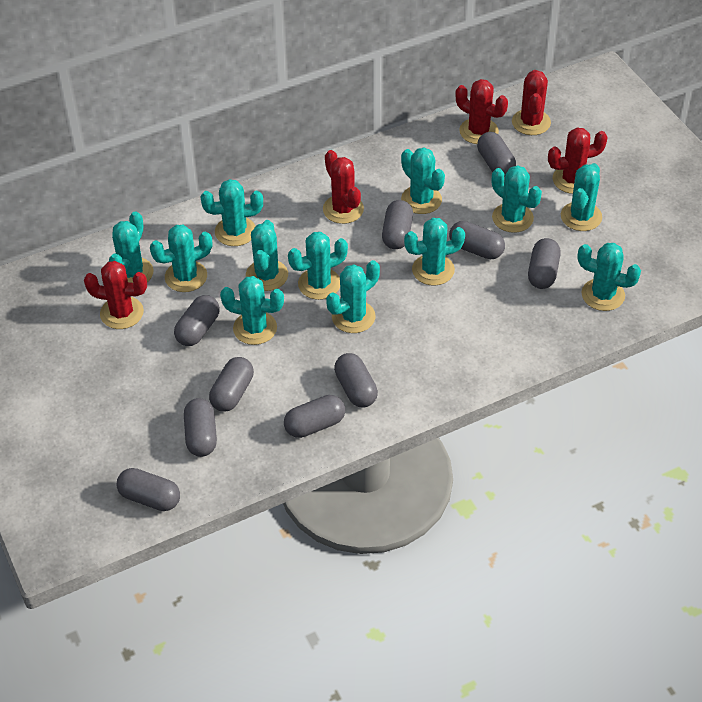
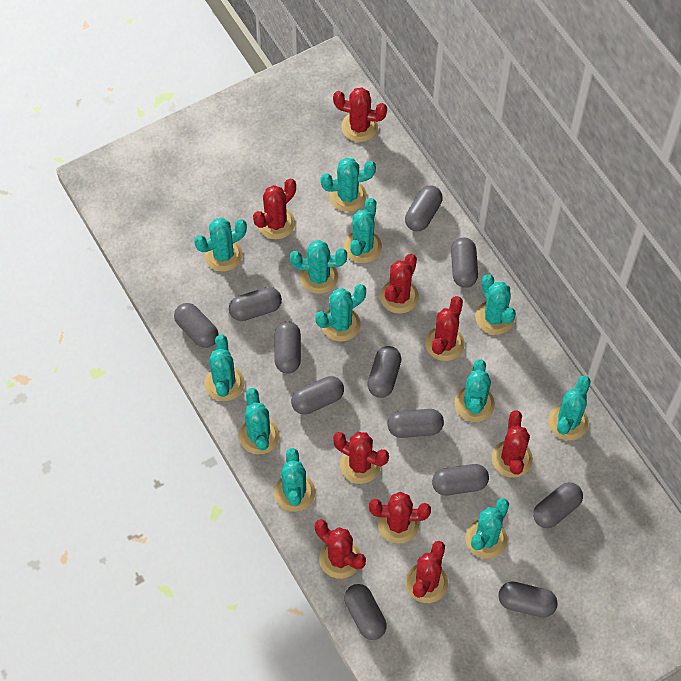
grey capsule: 10 -> 12
red cactus: 5 -> 9

